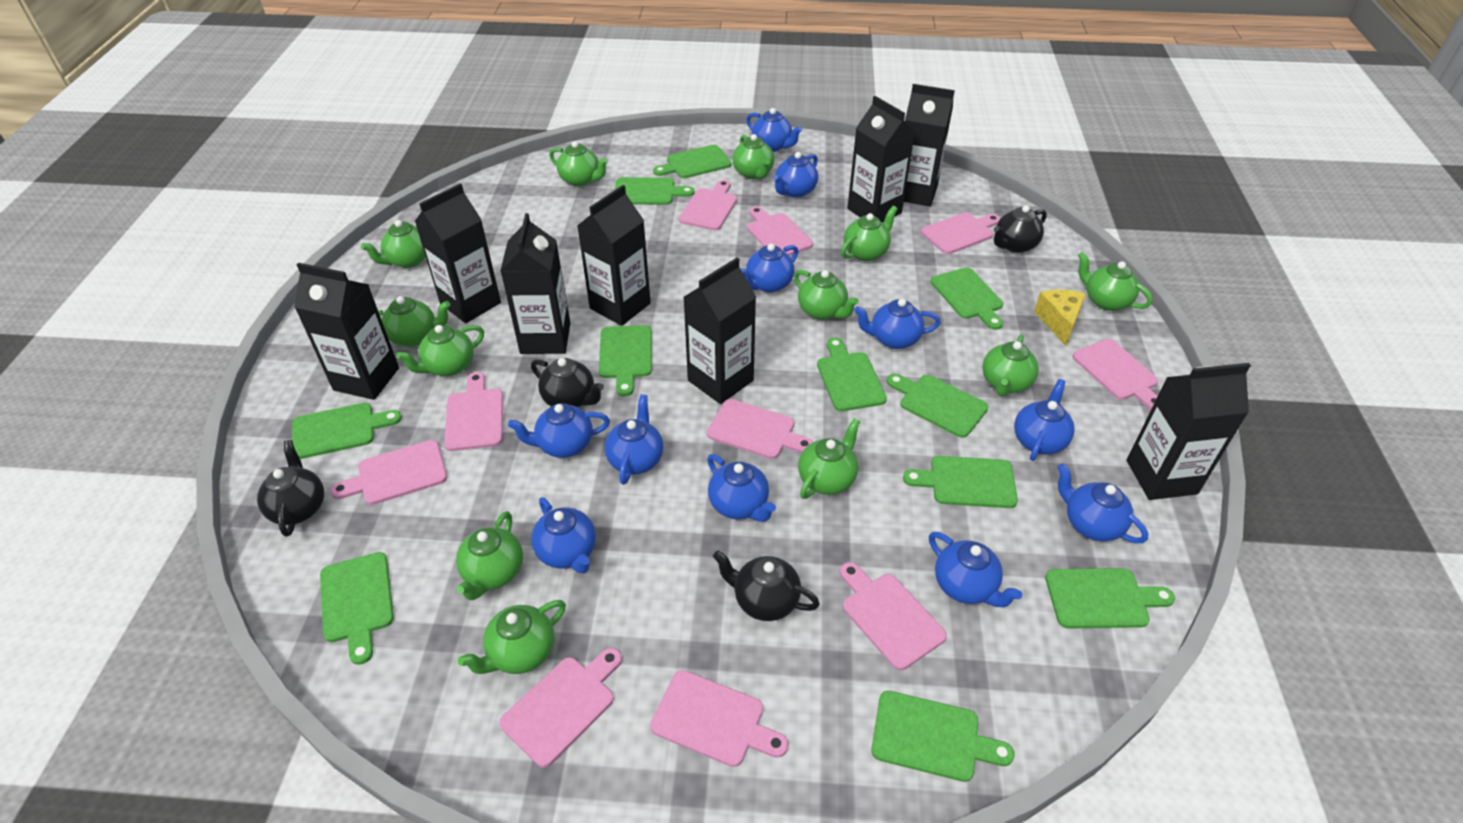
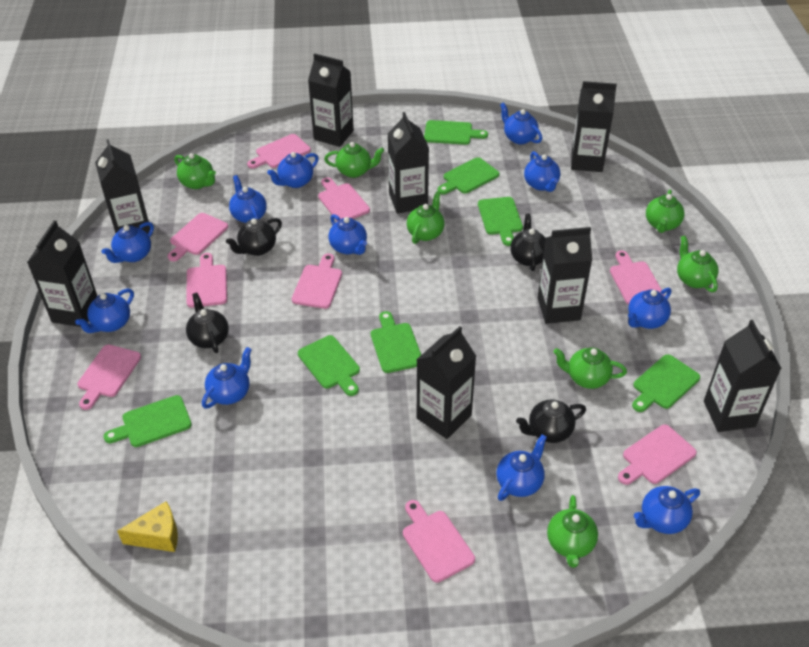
green cutting board: 11 -> 7
green teapot: 12 -> 7
pink cutting board: 10 -> 9

